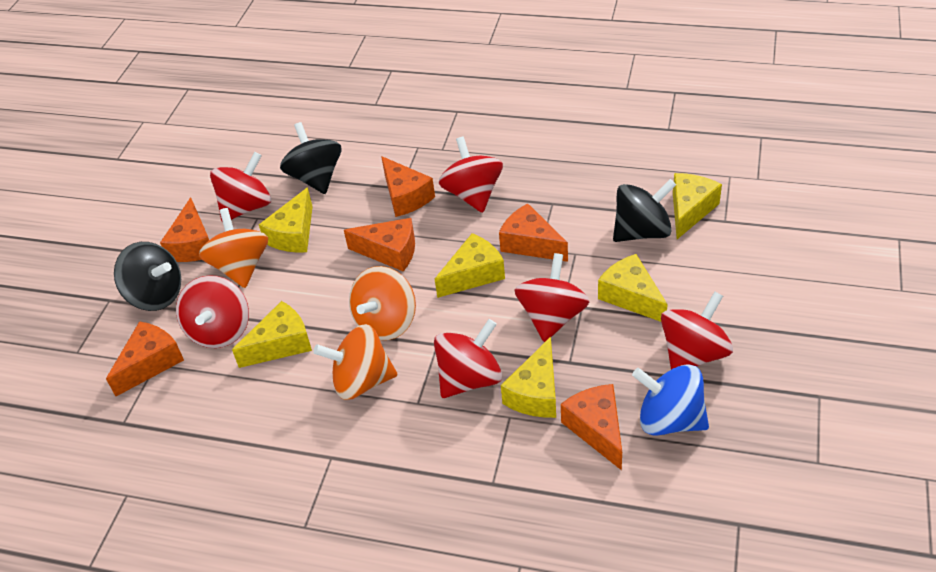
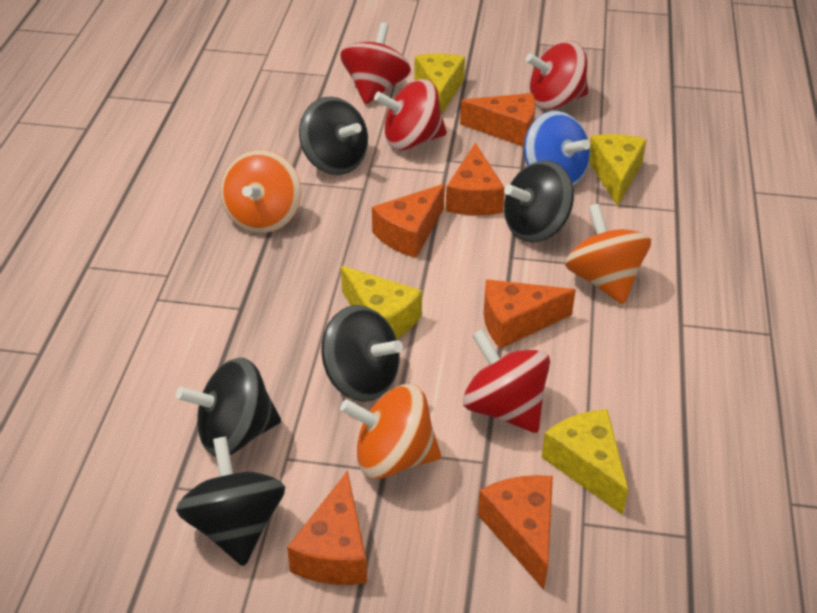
black spinning top: 3 -> 5
red spinning top: 6 -> 4
yellow cheese: 6 -> 4

